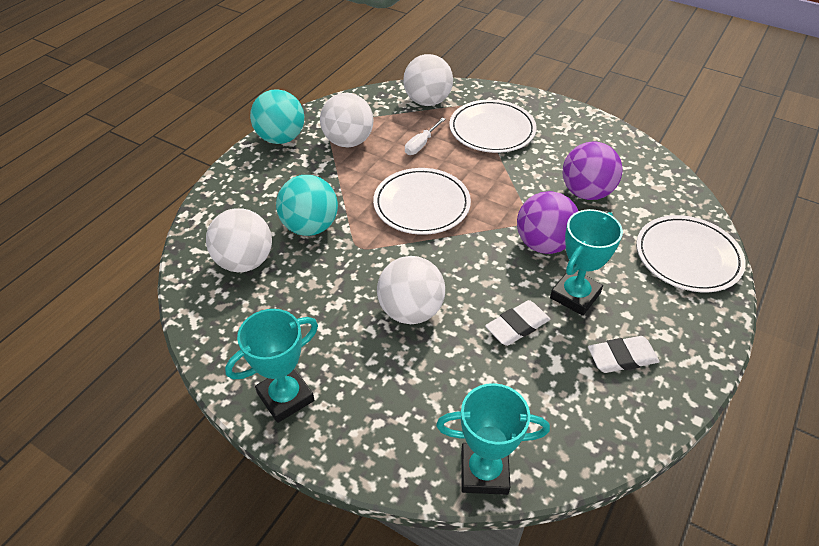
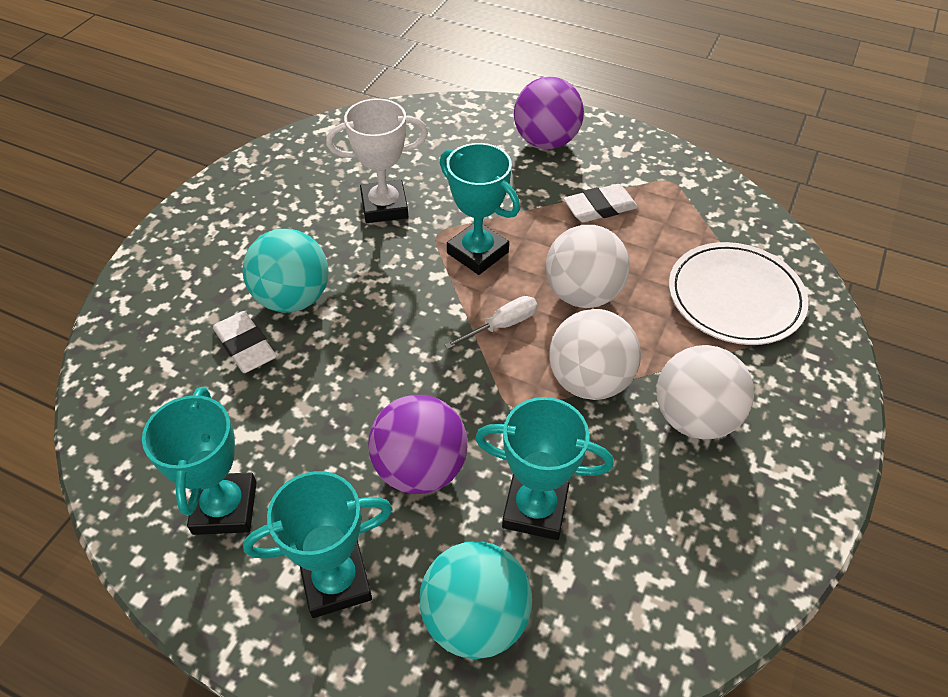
turquoise trophy: 3 -> 4
white ball: 4 -> 3
white plate: 3 -> 1
white trophy: 0 -> 1

